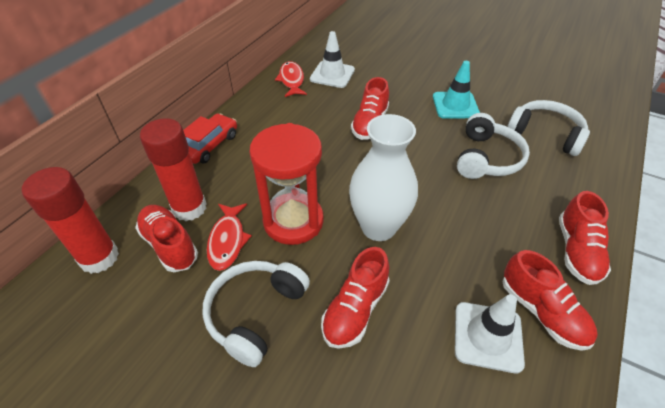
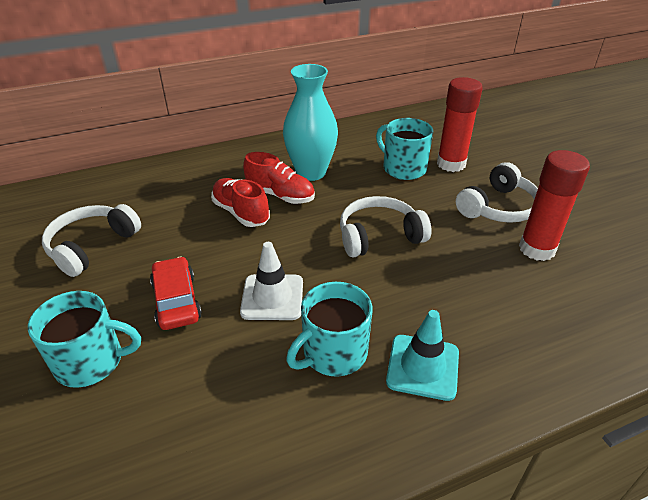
red fish: 2 -> 0
red hourglass: 1 -> 0
red shoe: 5 -> 2
turquoise mug: 0 -> 3
turquoise vase: 0 -> 1
white traffic cone: 2 -> 1
white vase: 1 -> 0

